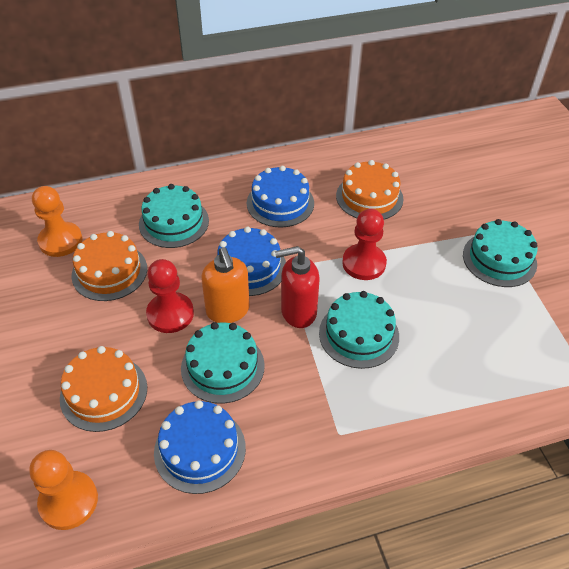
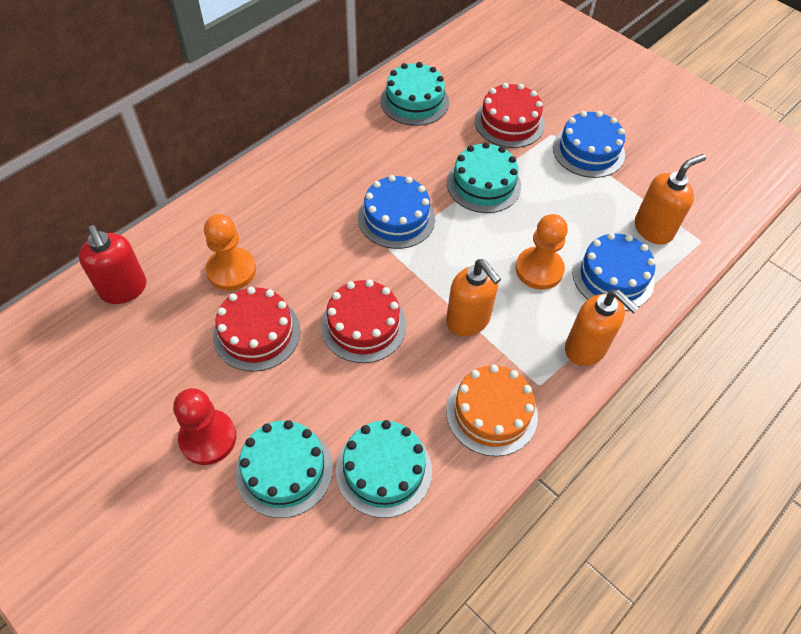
orange cake: 3 -> 1
orange soap dispenser: 1 -> 3
red cake: 0 -> 3
red pawn: 2 -> 1

